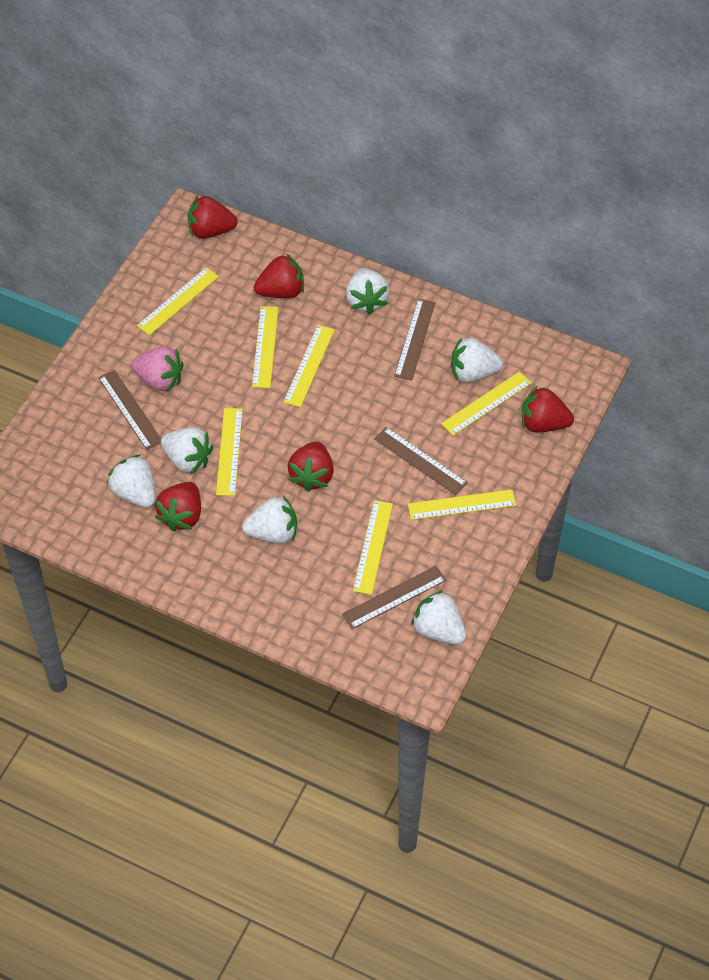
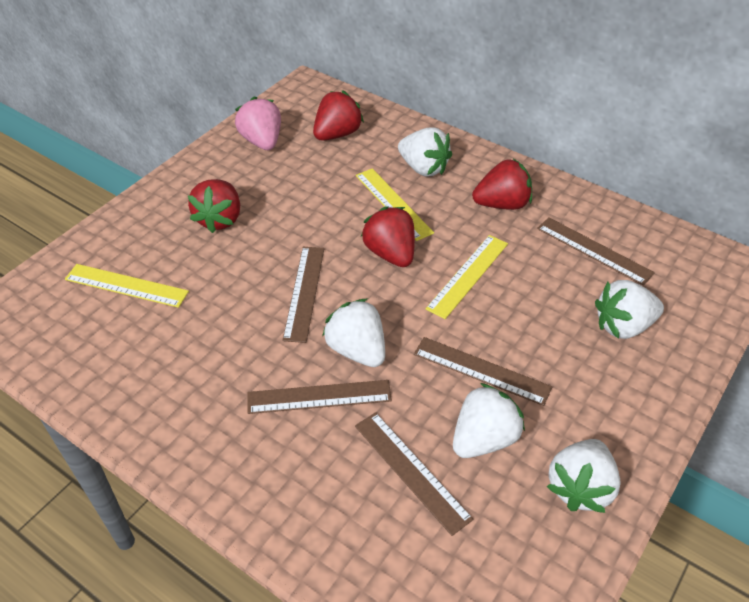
brown ruler: 4 -> 5
red strawberry: 5 -> 4
white strawberry: 6 -> 5
yellow ruler: 7 -> 3

